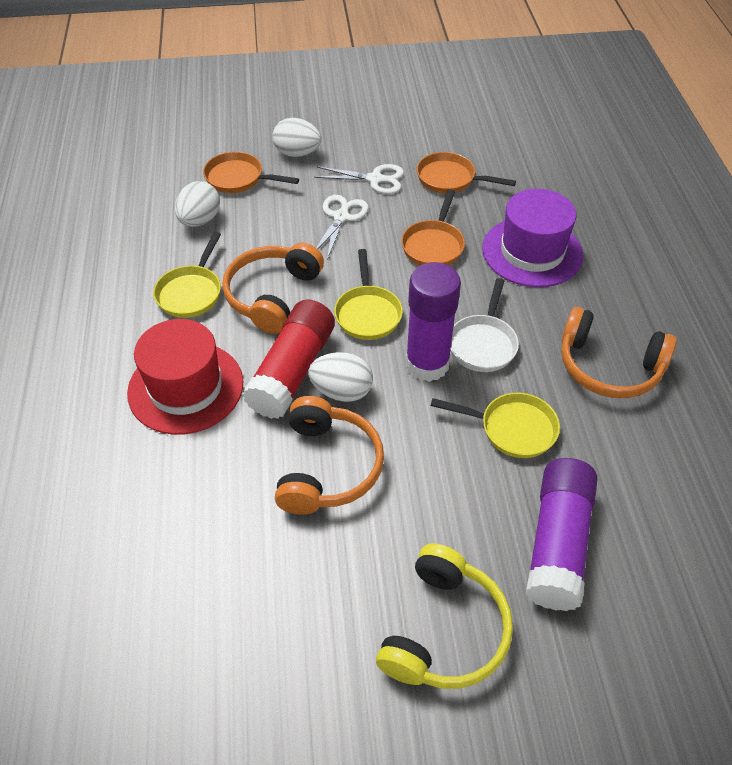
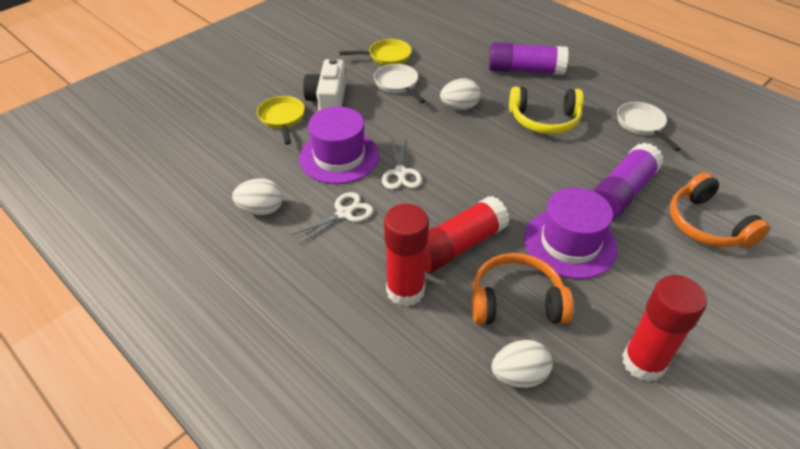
orange headphones: 3 -> 2
orange pan: 3 -> 0
purple hat: 1 -> 2
red glue stick: 1 -> 3
red hat: 1 -> 0
white camera: 0 -> 1
white pan: 1 -> 2
yellow pan: 3 -> 2

